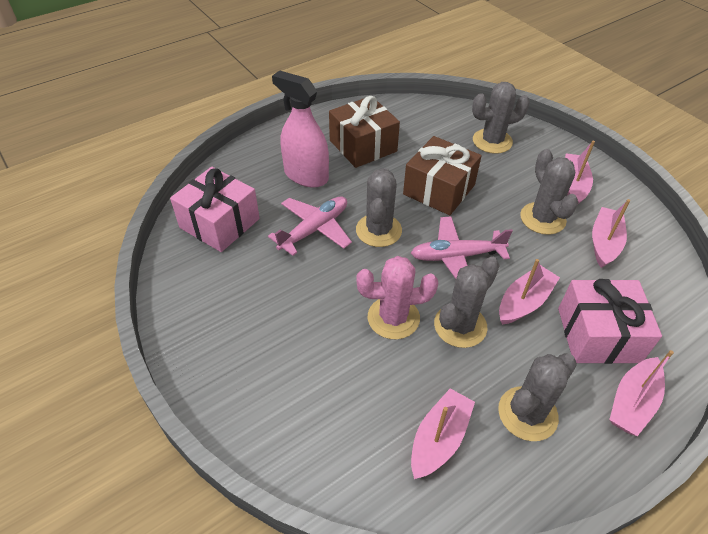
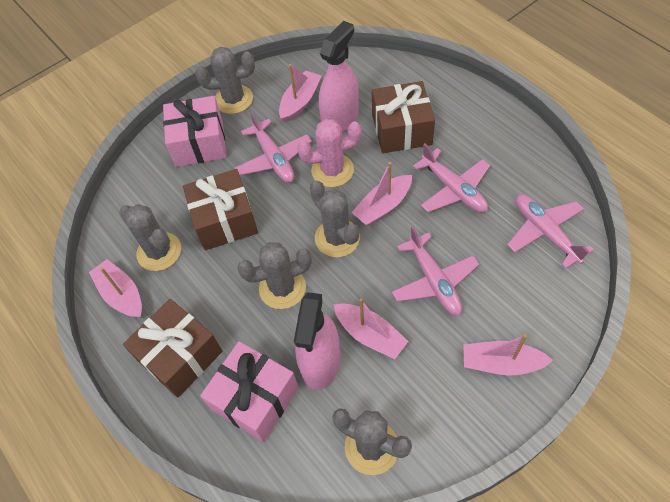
brown gift: 2 -> 3
pink plane: 2 -> 4
pink spray bottle: 1 -> 2

